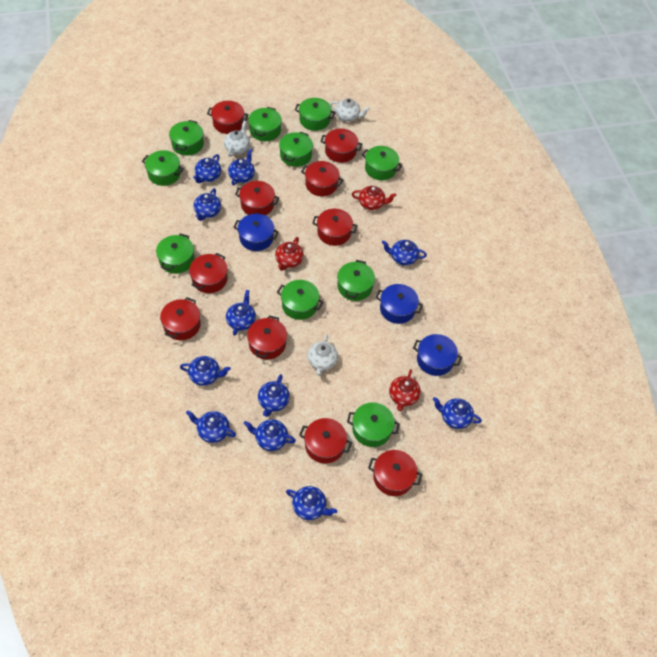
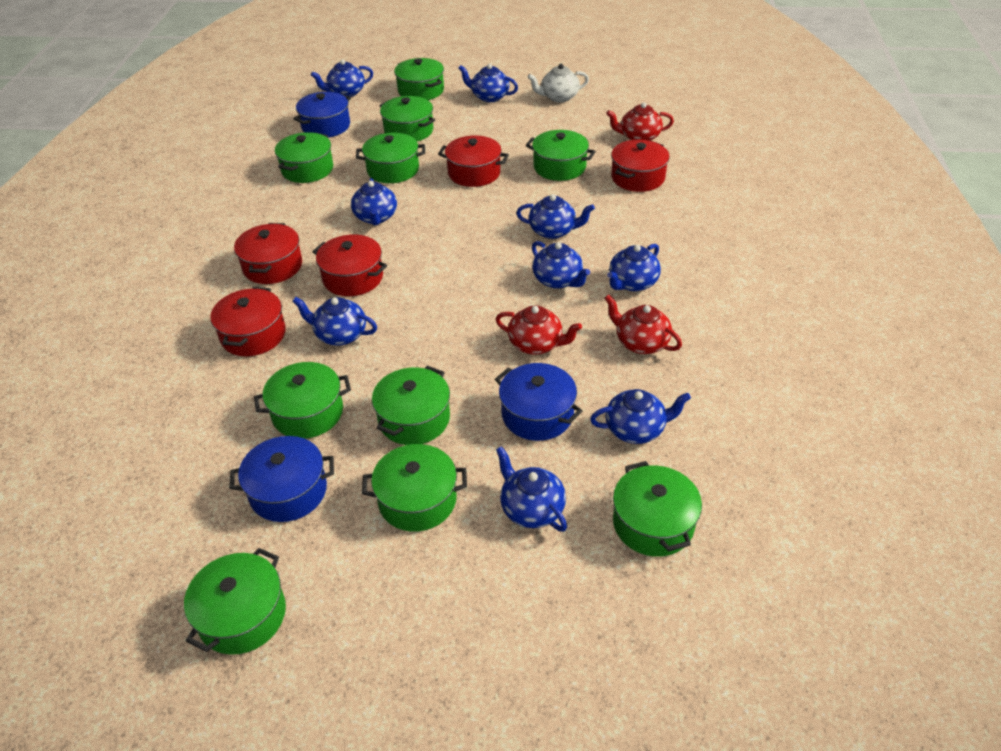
blue teapot: 11 -> 9
red pot: 10 -> 5
white teapot: 3 -> 1

